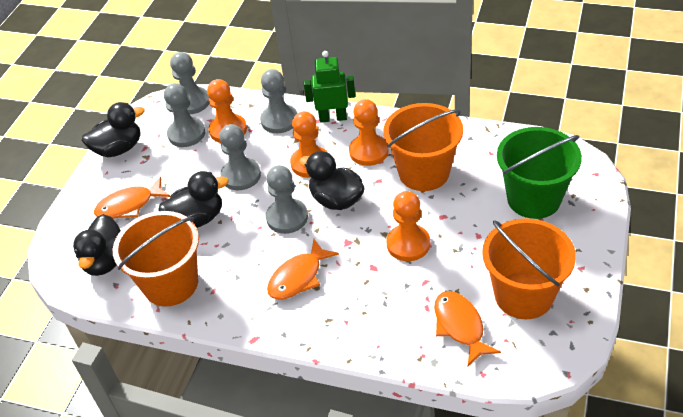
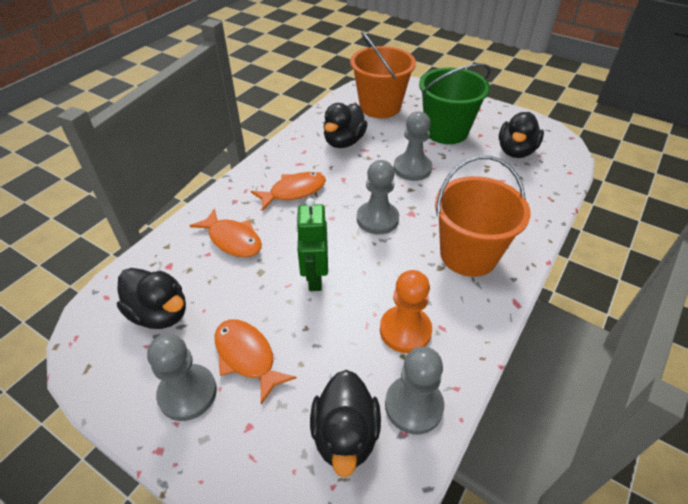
grey pawn: 5 -> 4
orange bucket: 3 -> 2
orange pawn: 4 -> 1

